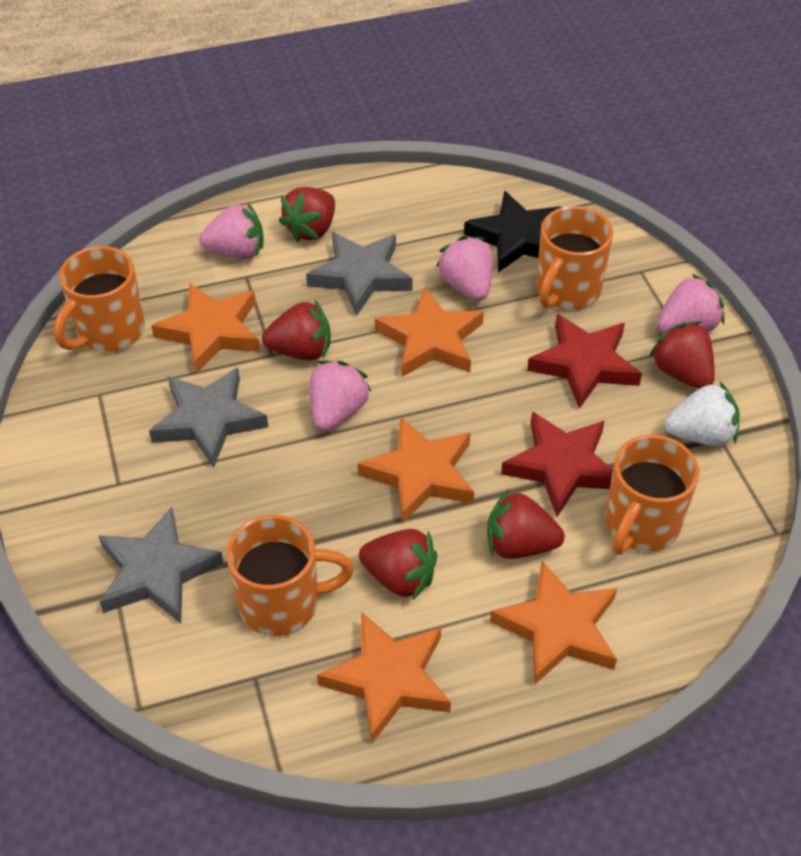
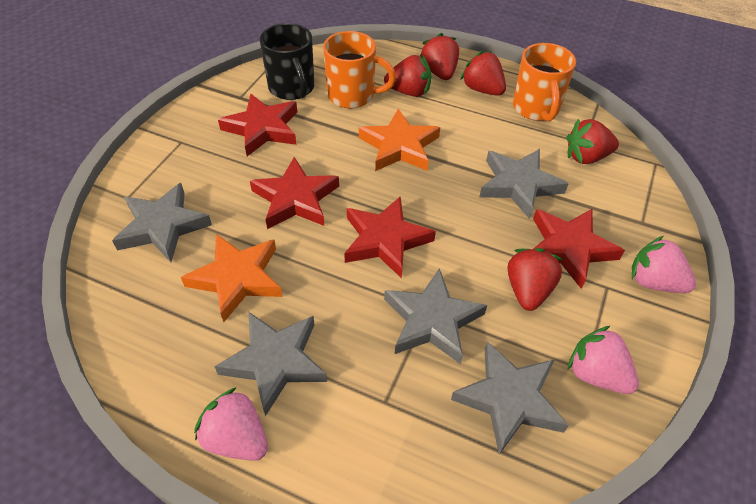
black mug: 0 -> 1
black star: 1 -> 0
grey star: 3 -> 5
orange mug: 4 -> 2
orange star: 5 -> 2
pink strawberry: 4 -> 3
red star: 2 -> 4
white strawberry: 1 -> 0

